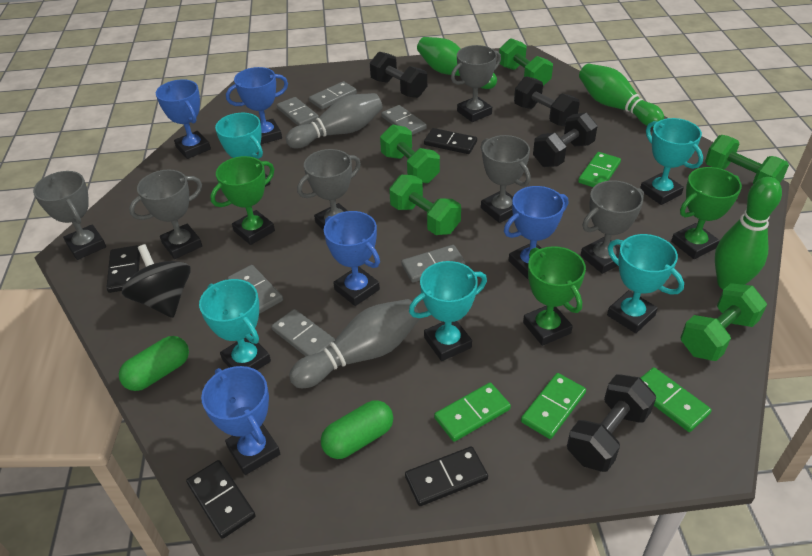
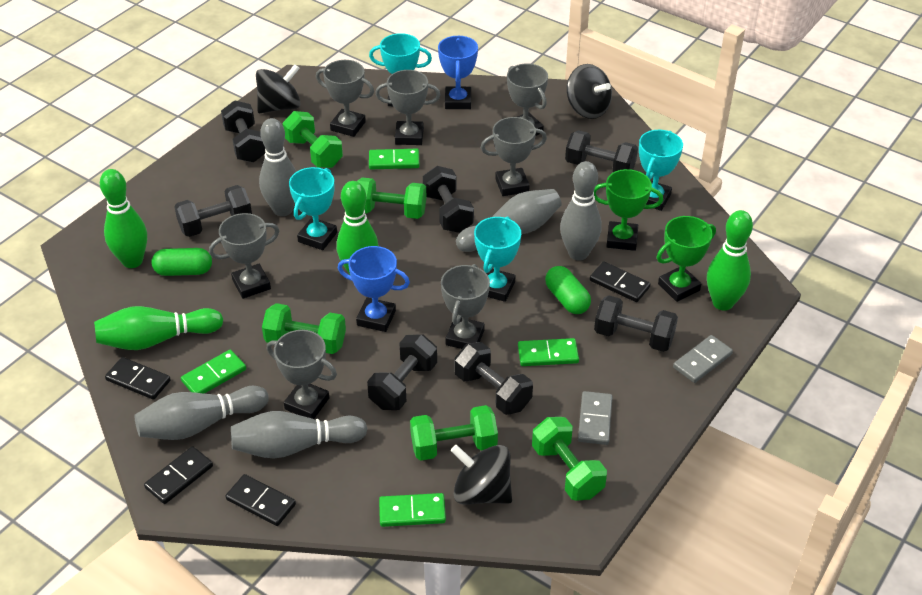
black dumbbell: 4 -> 7
black spinning top: 1 -> 3
blue trophy: 5 -> 2
green bowling pin: 3 -> 4
green trophy: 3 -> 2
grey bowling pin: 2 -> 5
grey domino: 6 -> 2
grey trophy: 6 -> 7
turquoise trophy: 5 -> 4

